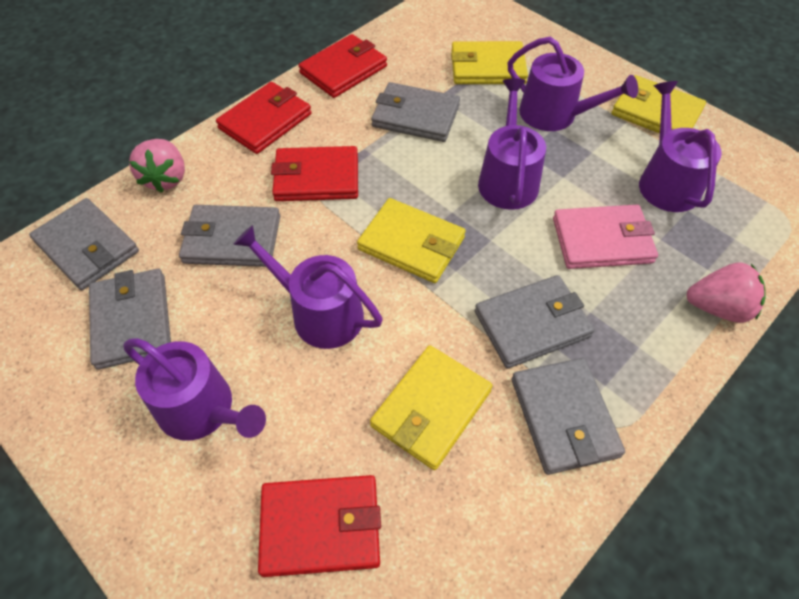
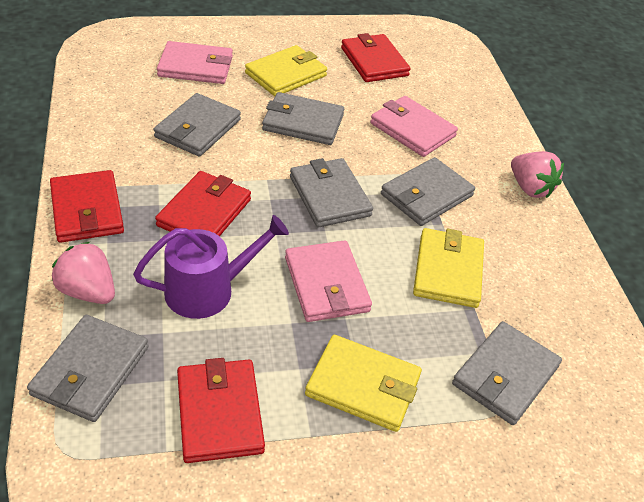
pink wallet: 1 -> 3
purple watering can: 5 -> 1
yellow wallet: 4 -> 3

